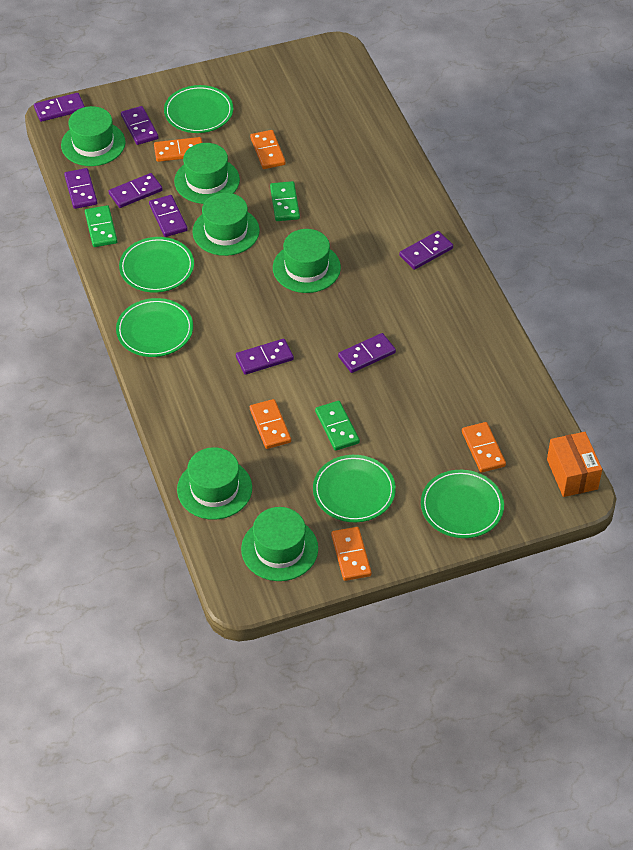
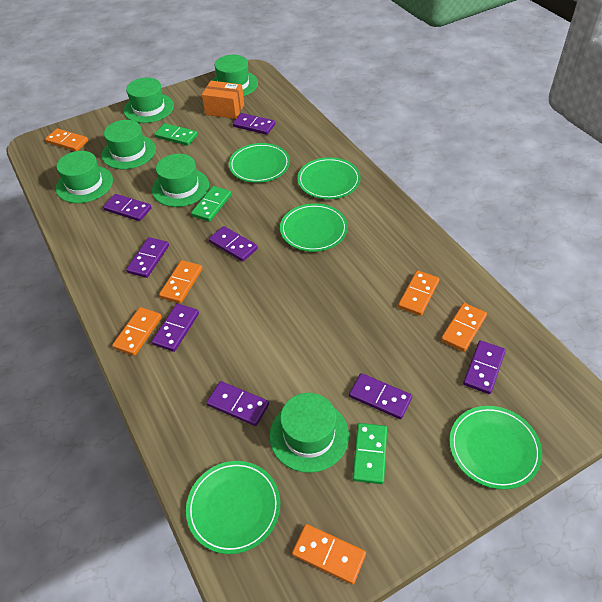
orange domino: 5 -> 6

